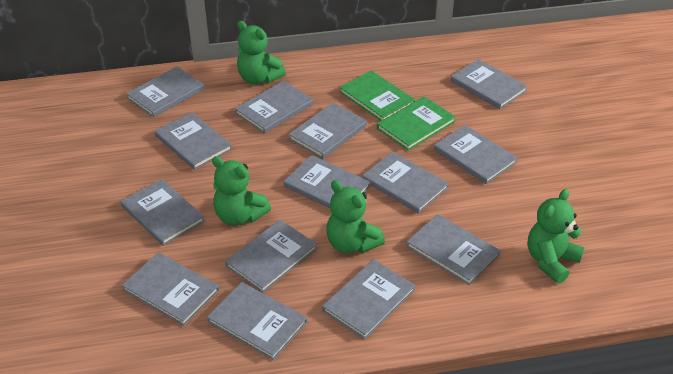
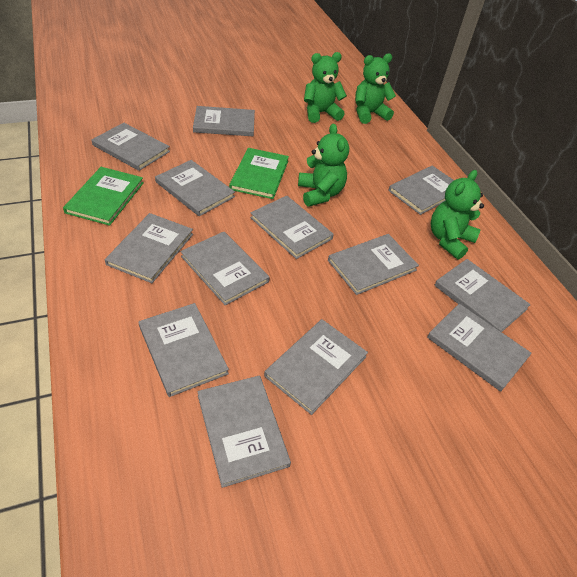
grey book: 14 -> 13

